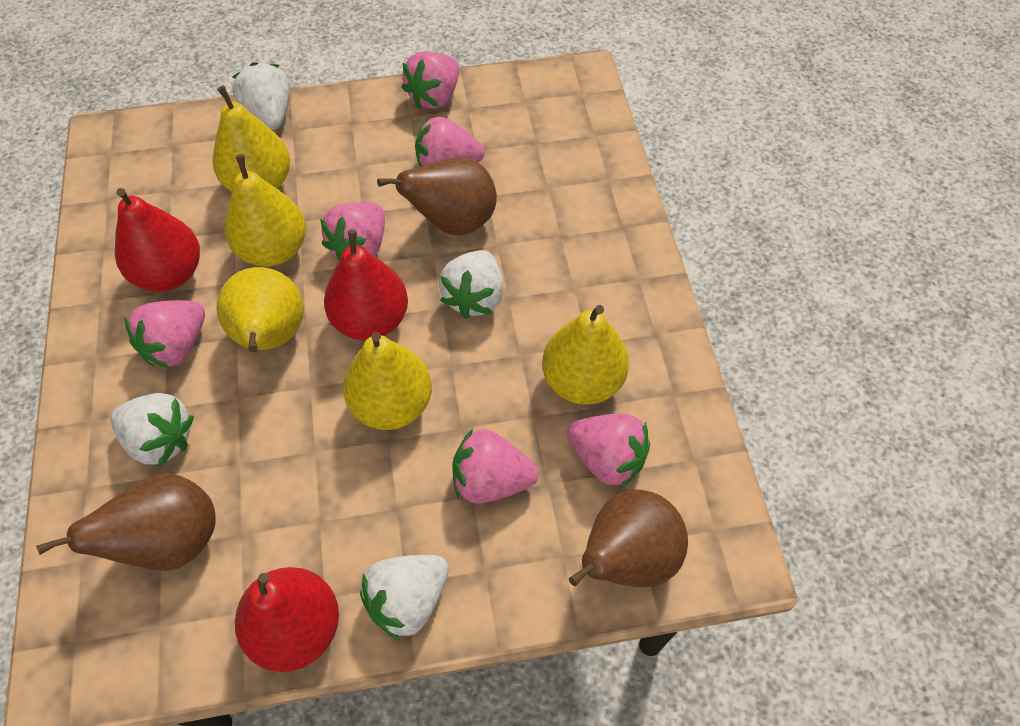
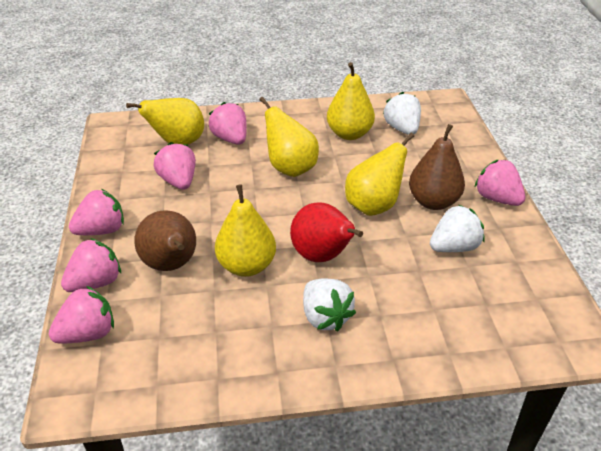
brown pear: 3 -> 2
red pear: 3 -> 1
white strawberry: 4 -> 3

